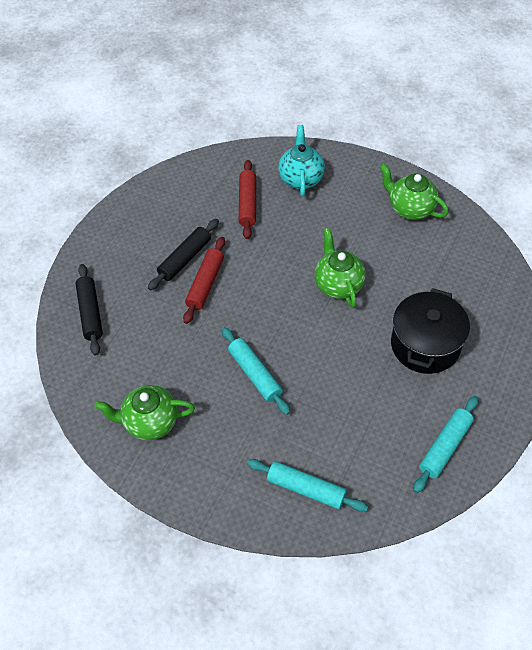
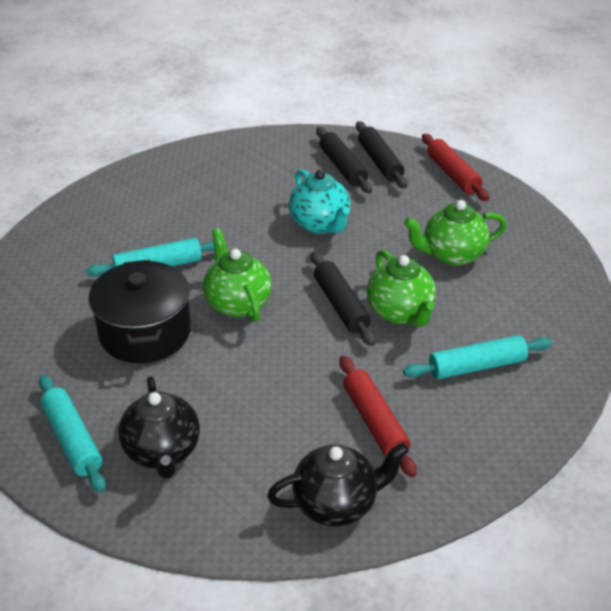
black rolling pin: 2 -> 3
black teapot: 0 -> 2

